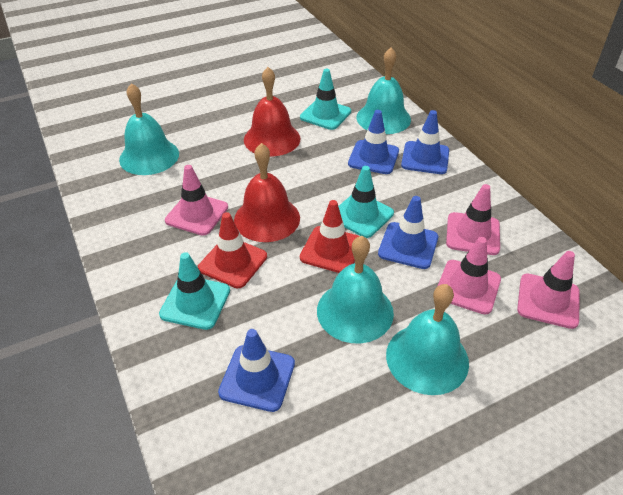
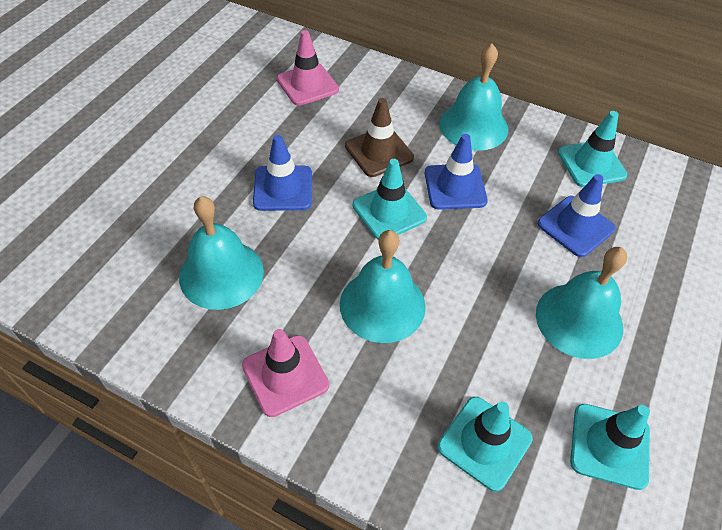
blue traffic cone: 4 -> 3
brown traffic cone: 0 -> 1
pink traffic cone: 4 -> 2
red bell: 2 -> 0
red traffic cone: 2 -> 0
turquoise traffic cone: 3 -> 4

